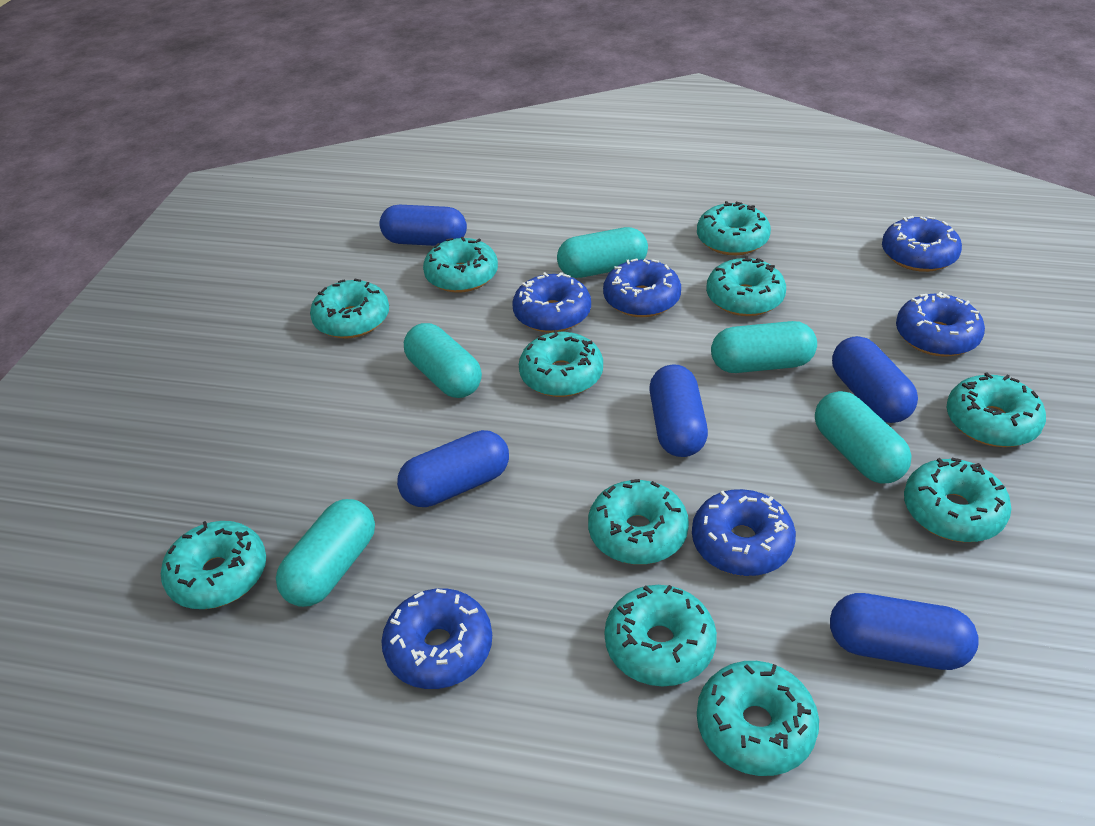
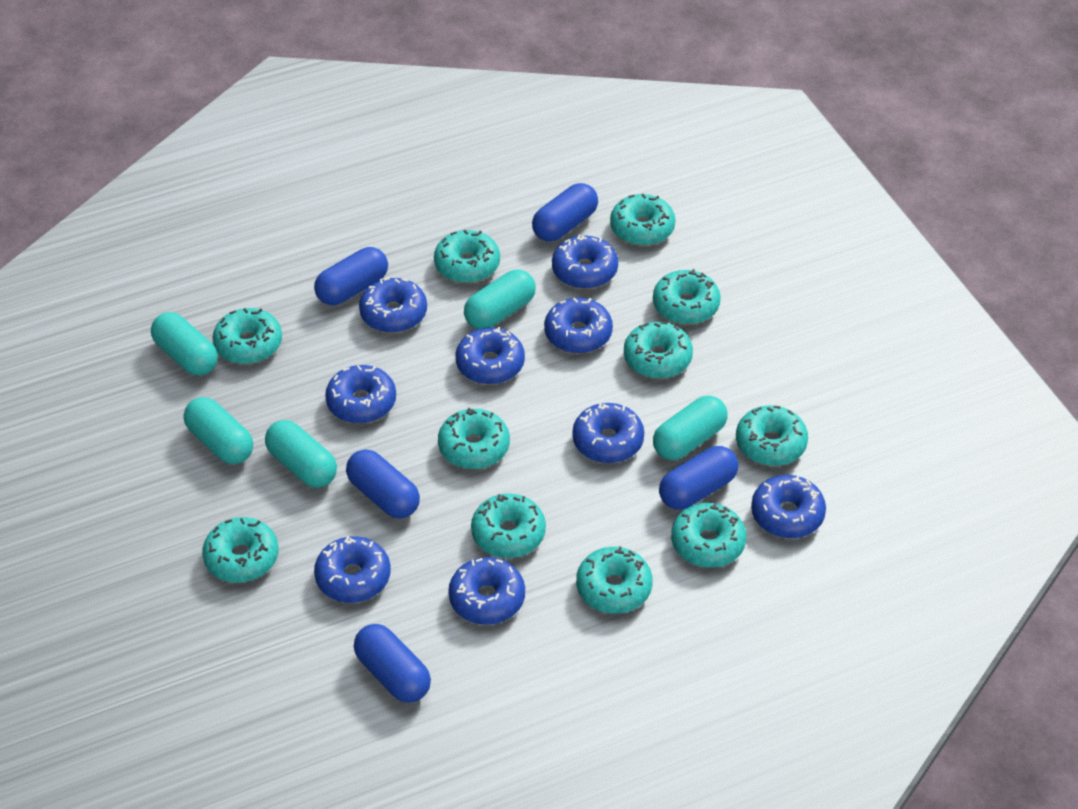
blue donut: 6 -> 9

